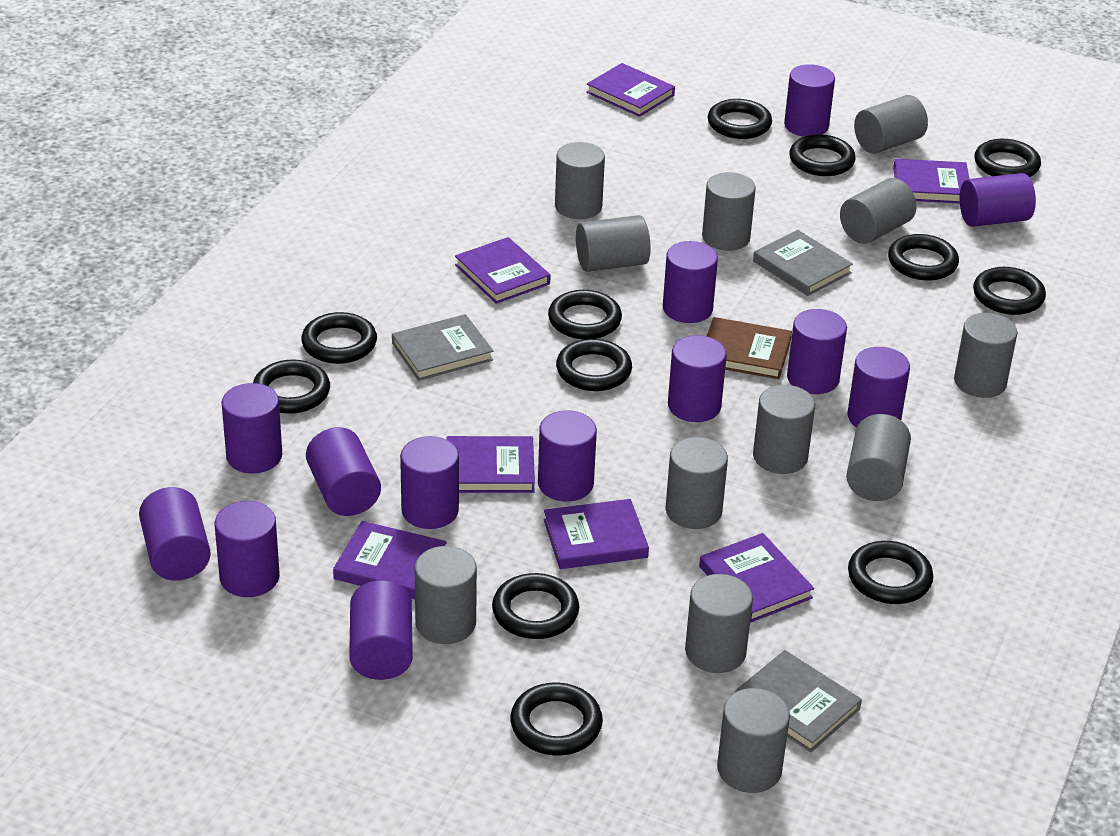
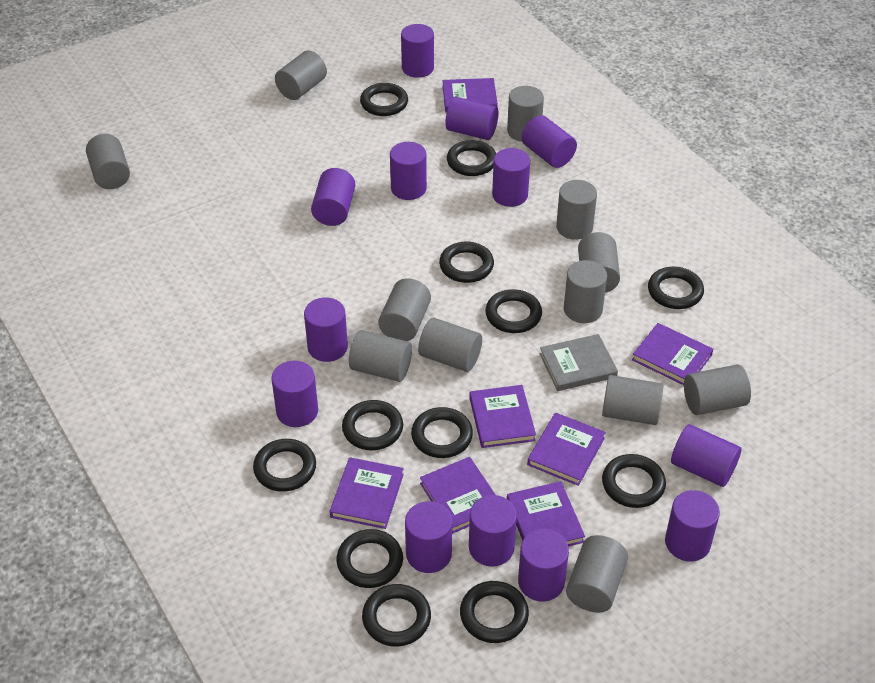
brown book: 1 -> 0
grey book: 3 -> 1

